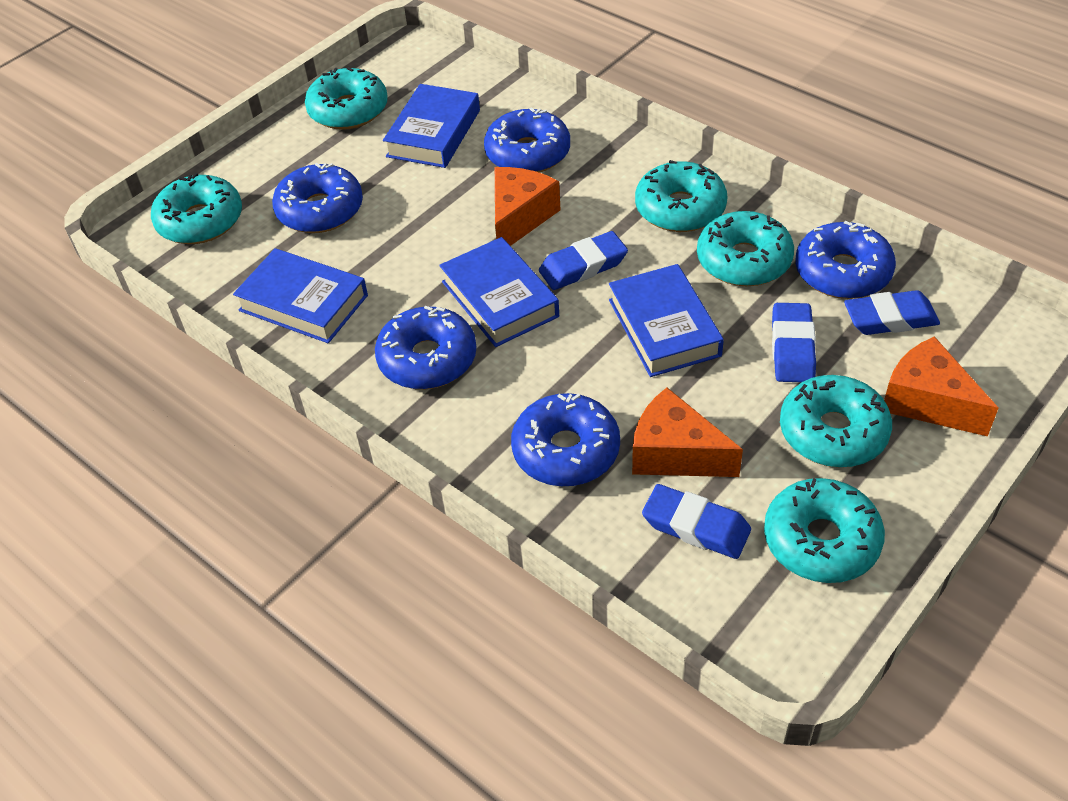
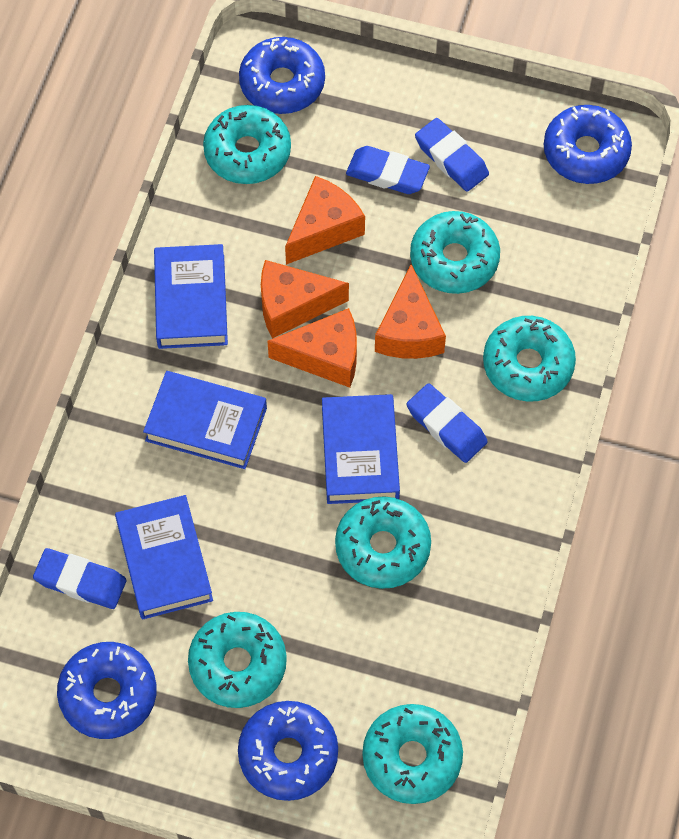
blue donut: 5 -> 4
orange cheese: 3 -> 4

